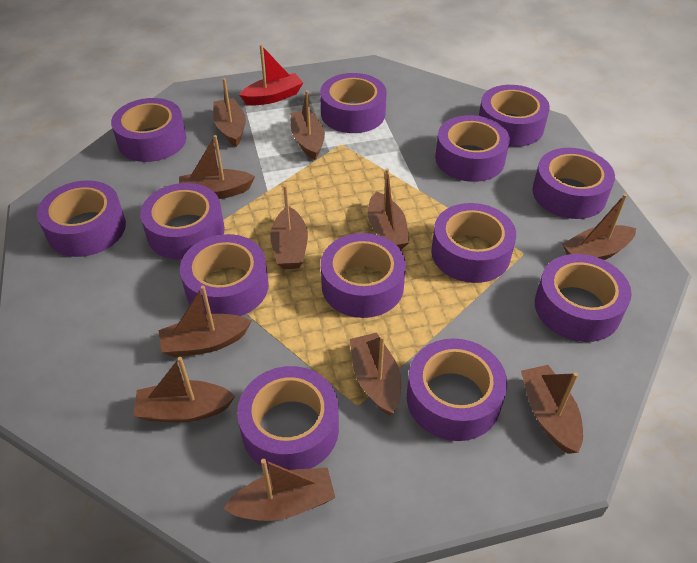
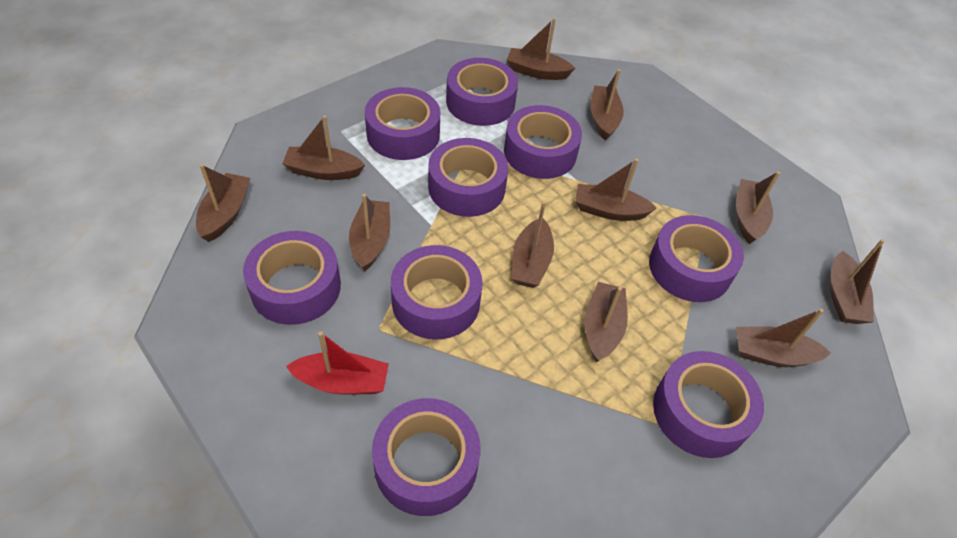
purple tape: 13 -> 9

